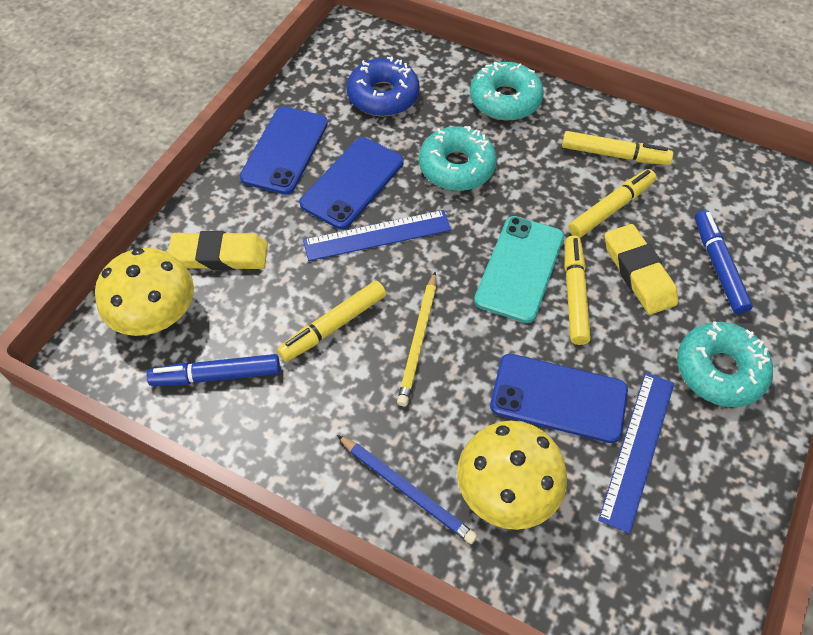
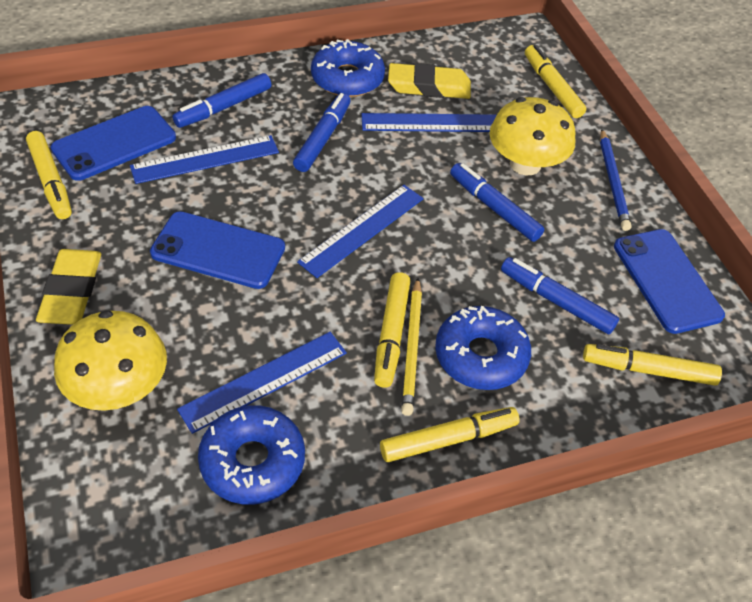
blue donut: 1 -> 3
blue marker: 2 -> 4
blue ruler: 2 -> 4
turquoise donut: 3 -> 0
turquoise phone: 1 -> 0
yellow marker: 4 -> 5

